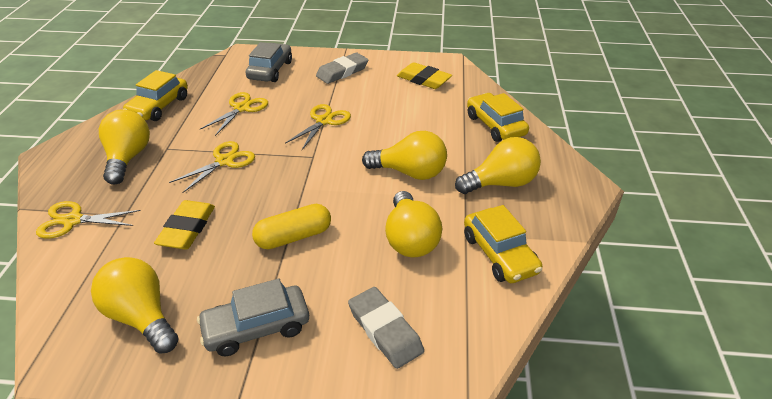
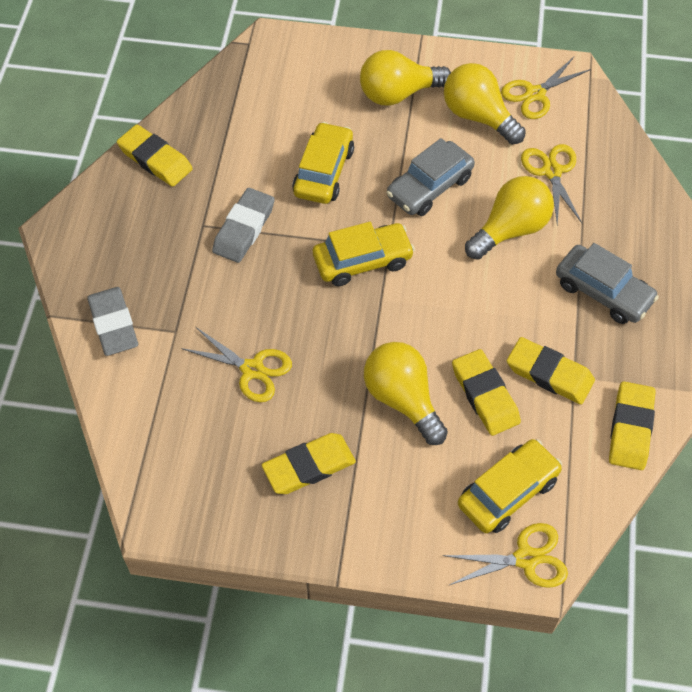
yellow capsule: 1 -> 0
yellow eraser: 2 -> 5
yellow light bulb: 5 -> 4

